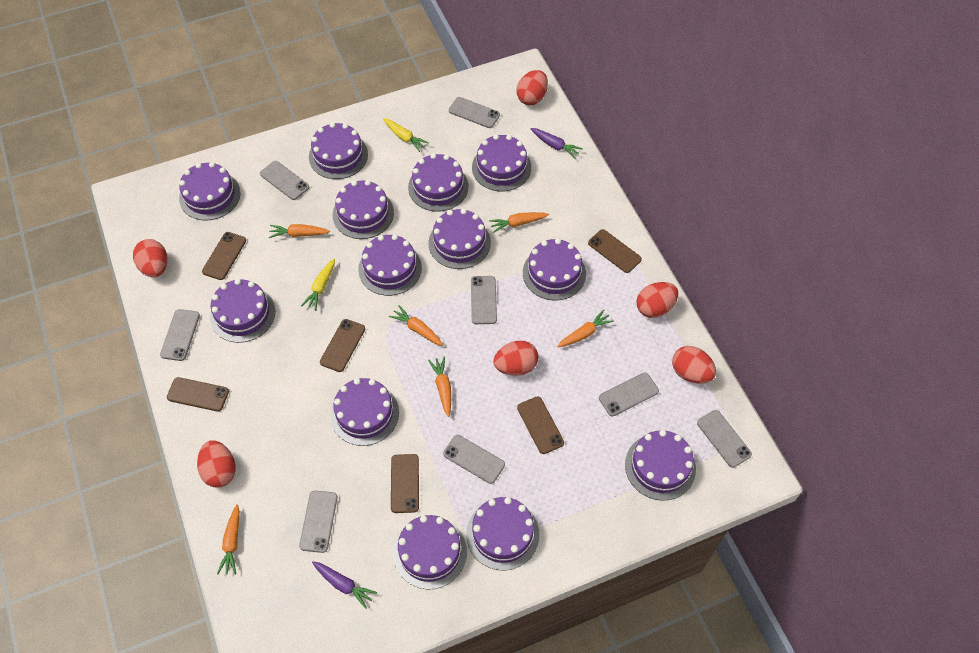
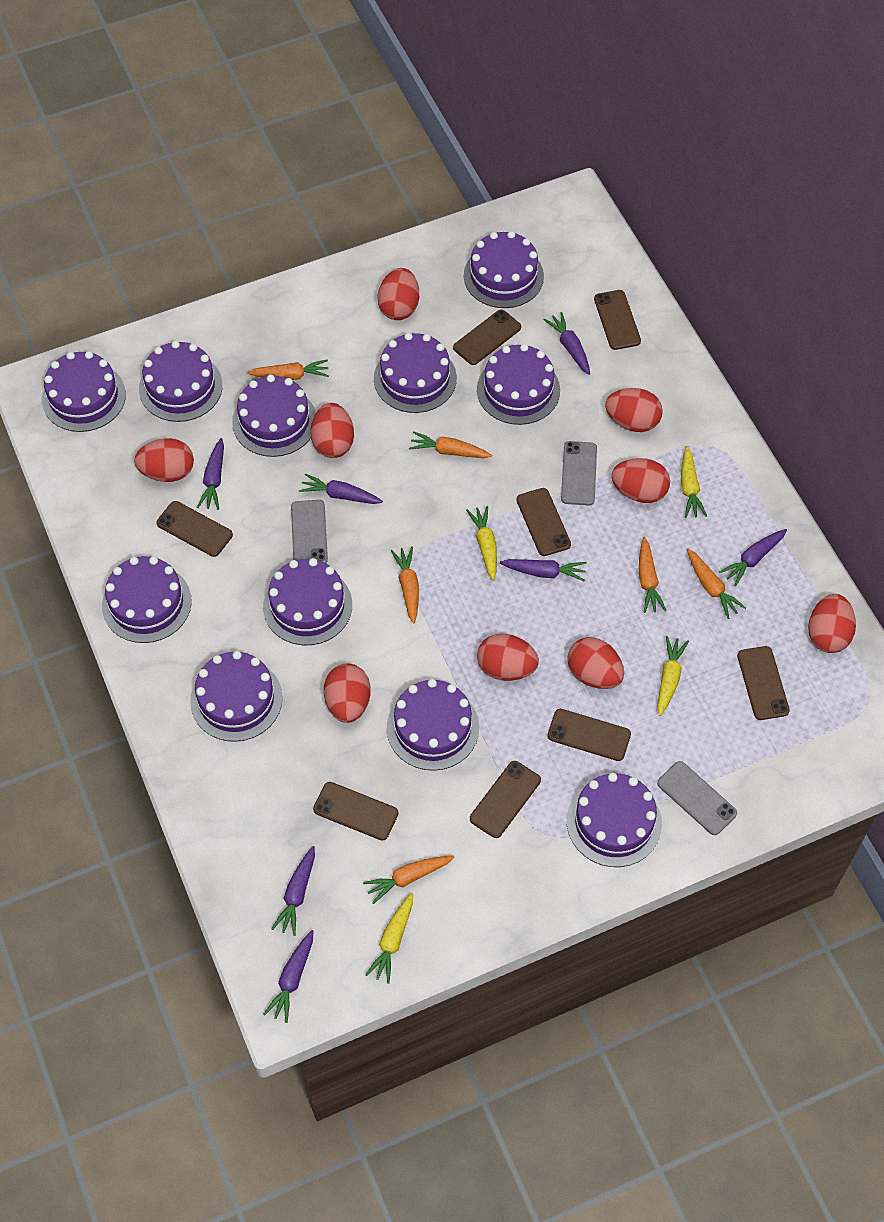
brown phone: 6 -> 8
grey phone: 8 -> 3
purple cake: 13 -> 11
purple carrot: 2 -> 7
red egg: 6 -> 9
yellow carrot: 2 -> 4

